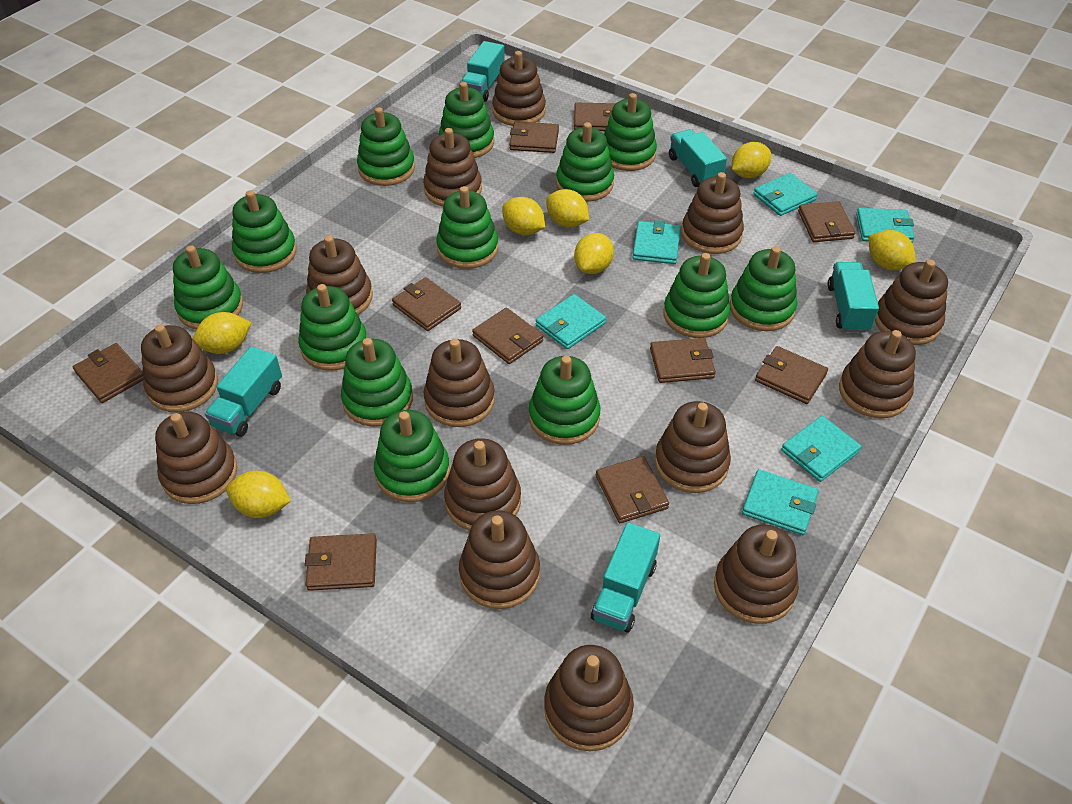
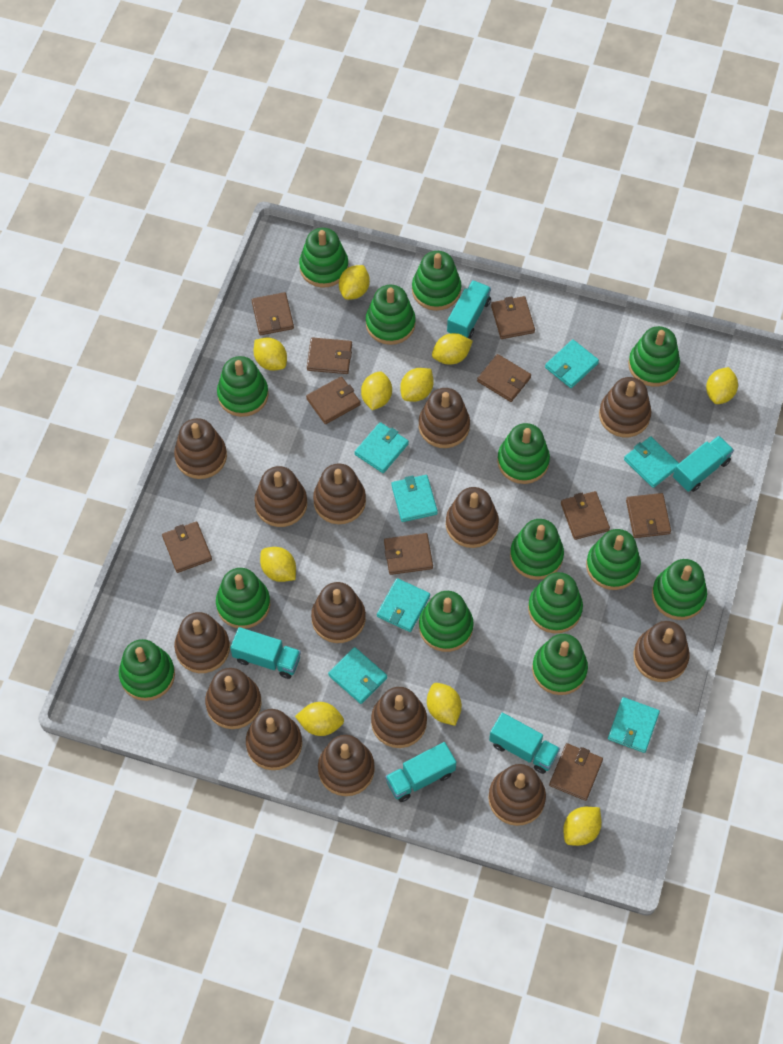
green stacking toy: 13 -> 14
turquoise wallet: 6 -> 7
yellow lemon: 7 -> 10

